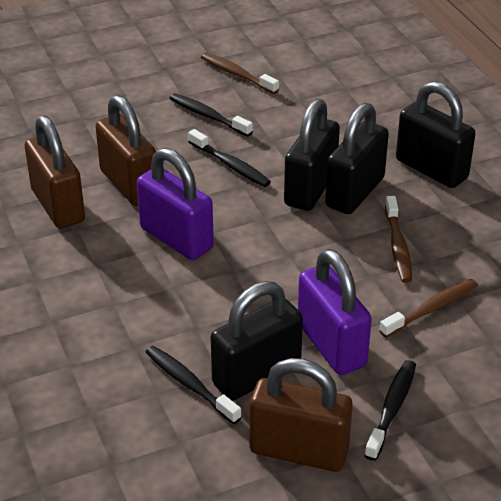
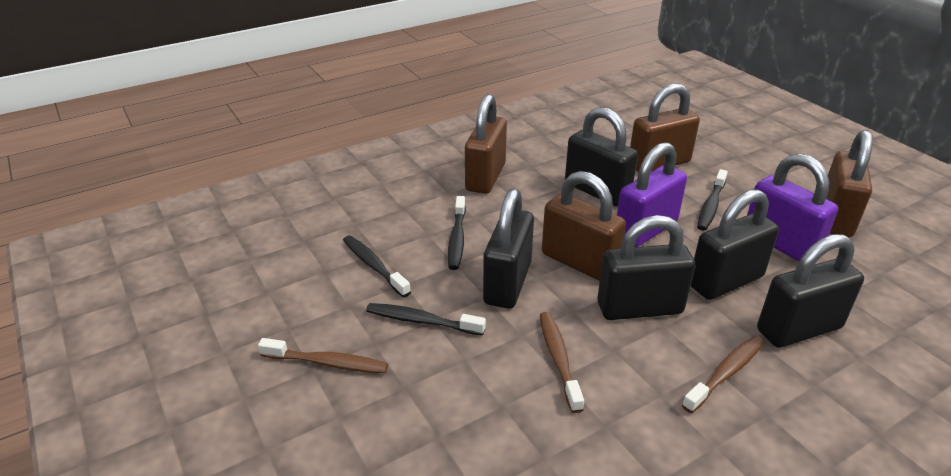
black padlock: 4 -> 5
brown padlock: 3 -> 4

